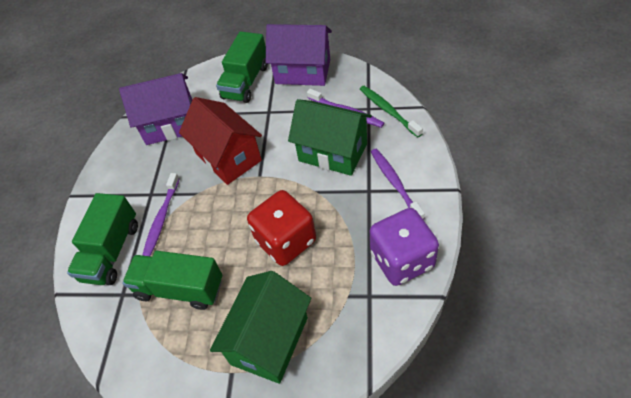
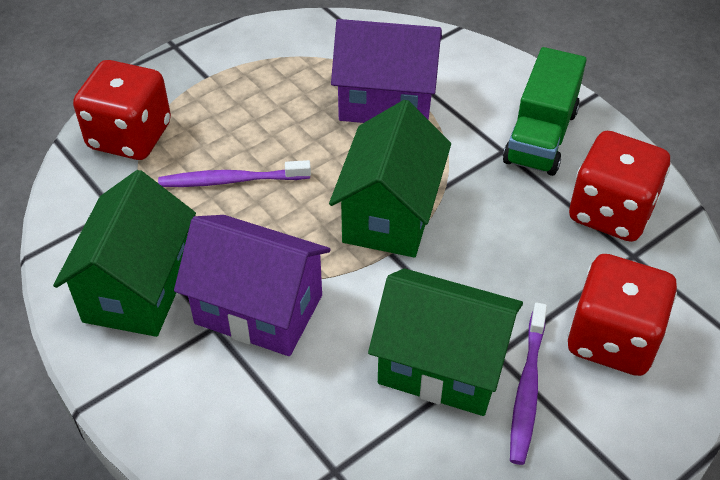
green house: 2 -> 3
green toothbrush: 1 -> 0
green truck: 3 -> 1
purple dice: 1 -> 0
purple toothbrush: 3 -> 2
red dice: 1 -> 3
red house: 1 -> 0

